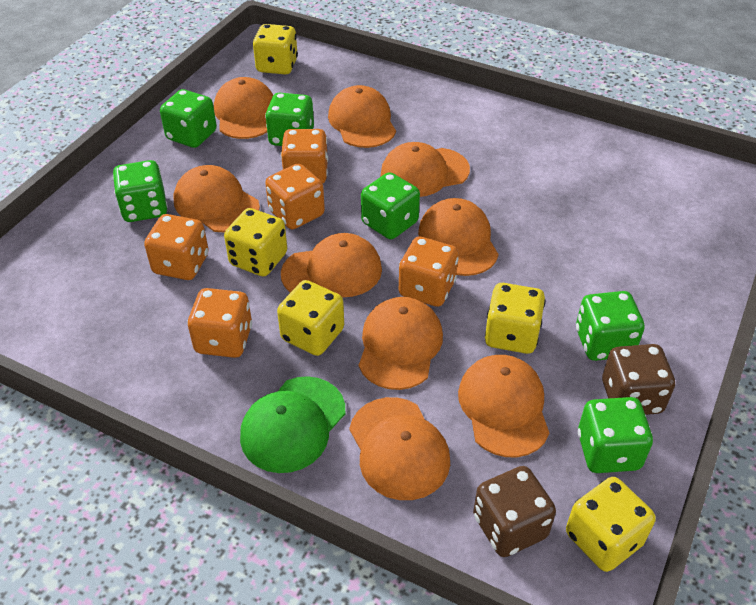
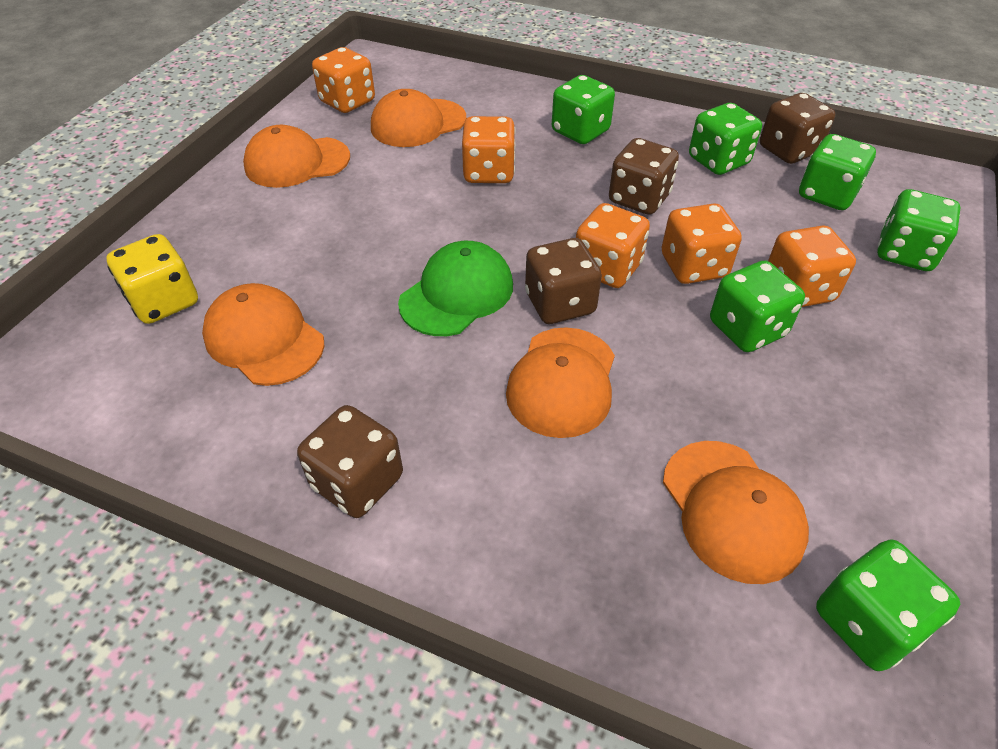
brown dice: 2 -> 4
orange cap: 9 -> 5
yellow dice: 5 -> 1

